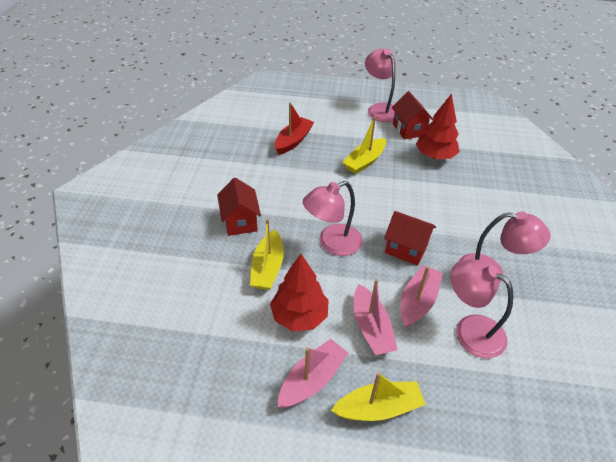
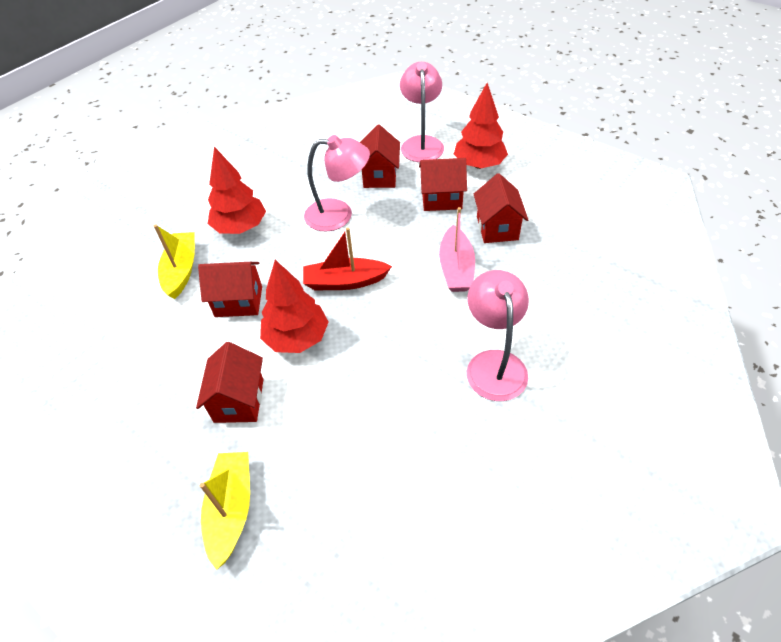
pink boat: 3 -> 1
pink lamp: 4 -> 3
red house: 3 -> 5
red tree: 2 -> 3
yellow boat: 3 -> 2

